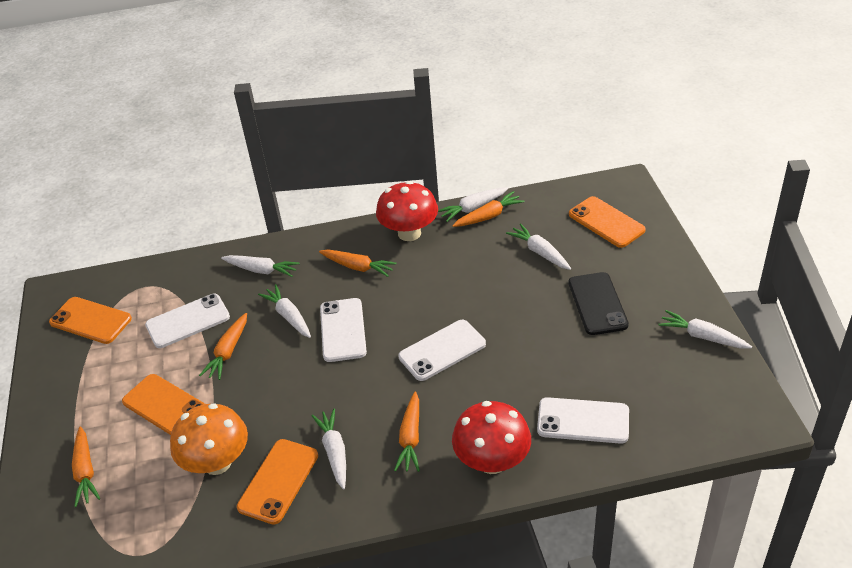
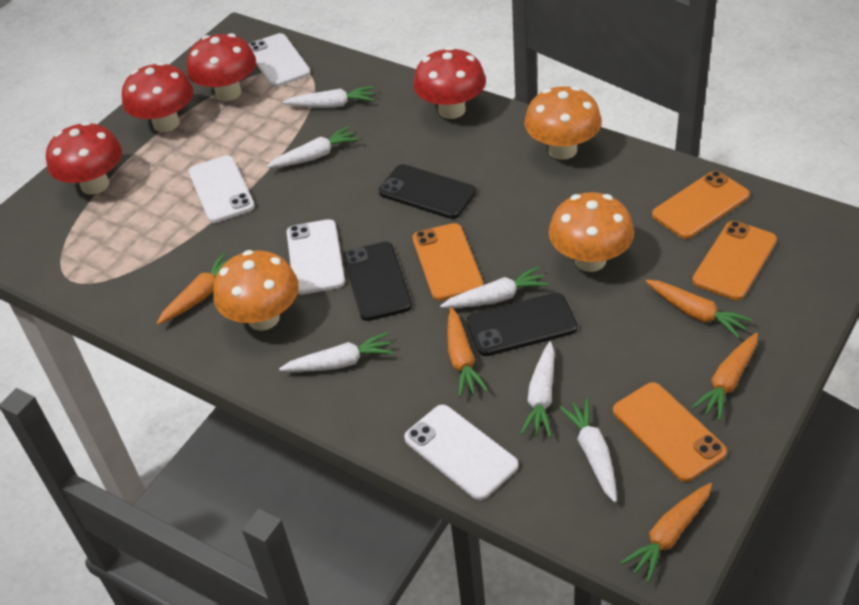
black phone: 1 -> 3
orange mushroom: 1 -> 3
red mushroom: 2 -> 4

